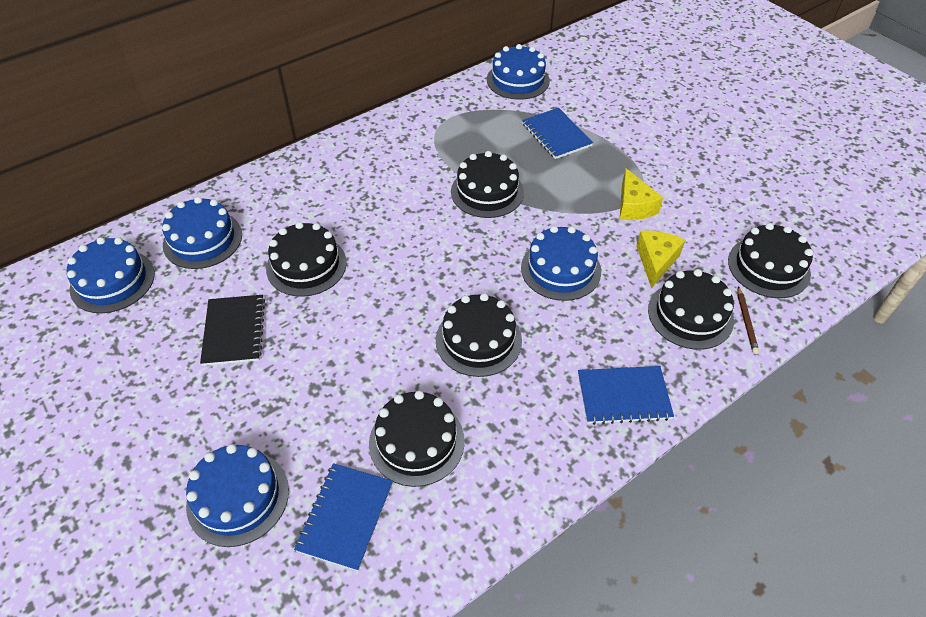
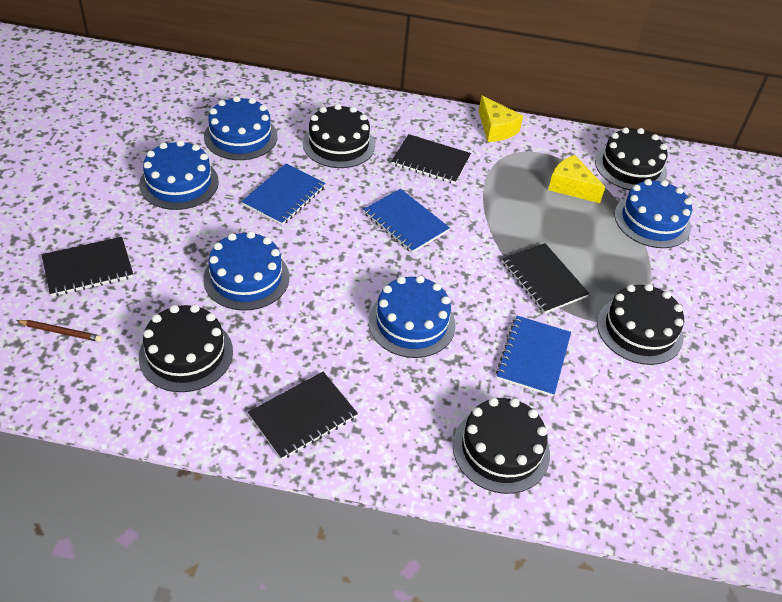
black cake: 6 -> 5
black notebook: 1 -> 4

